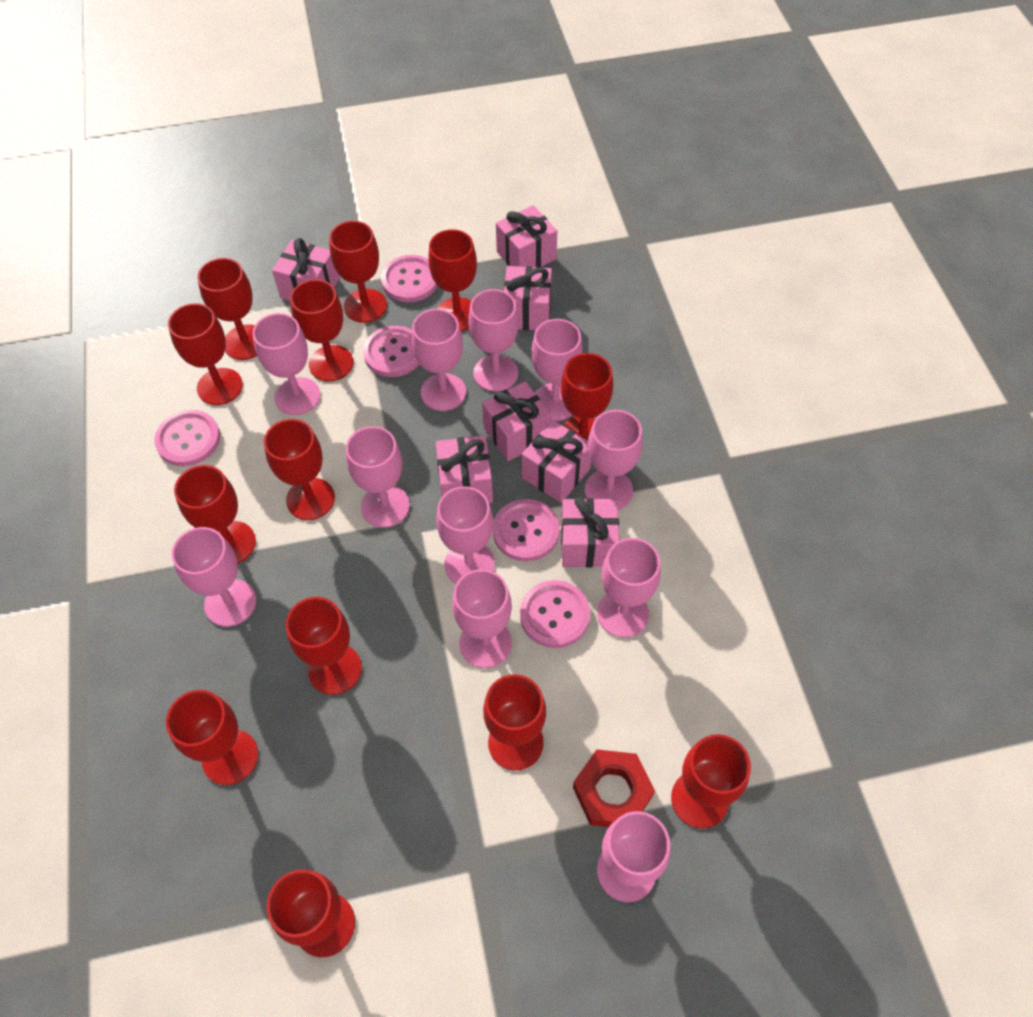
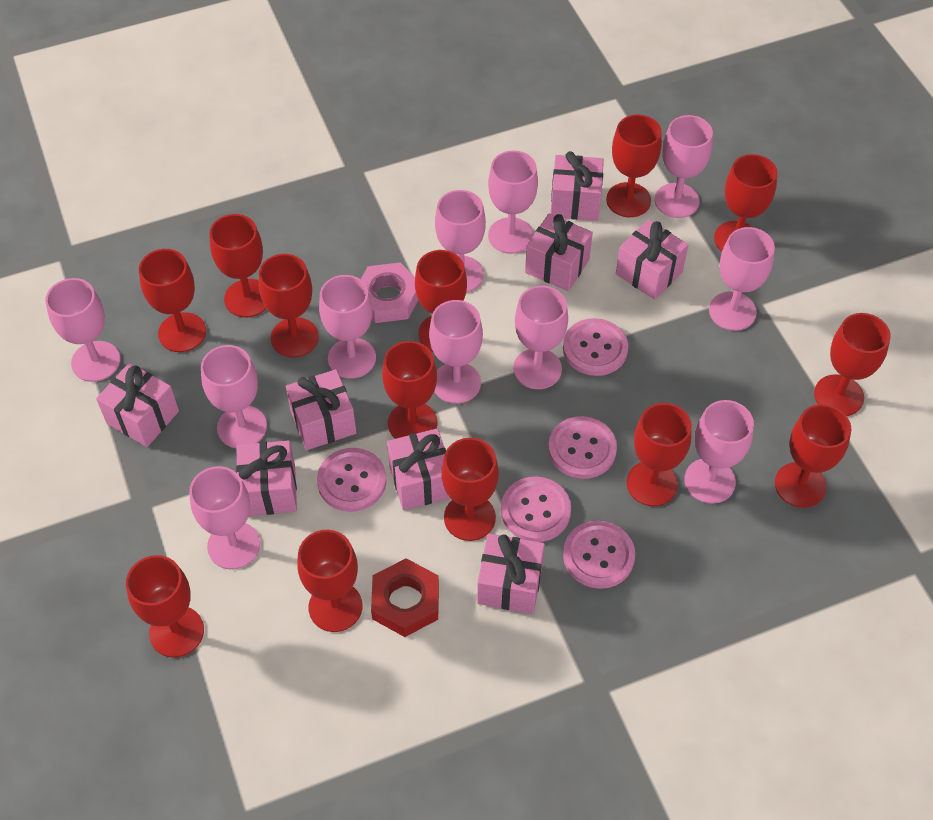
pink gift: 7 -> 8
pink nut: 0 -> 1

